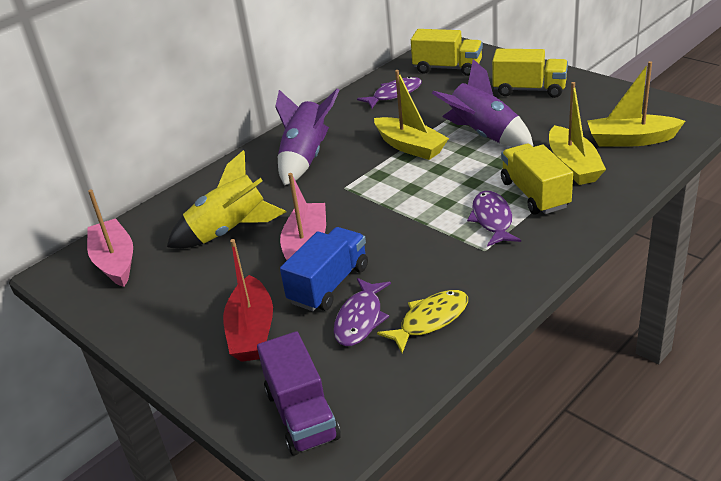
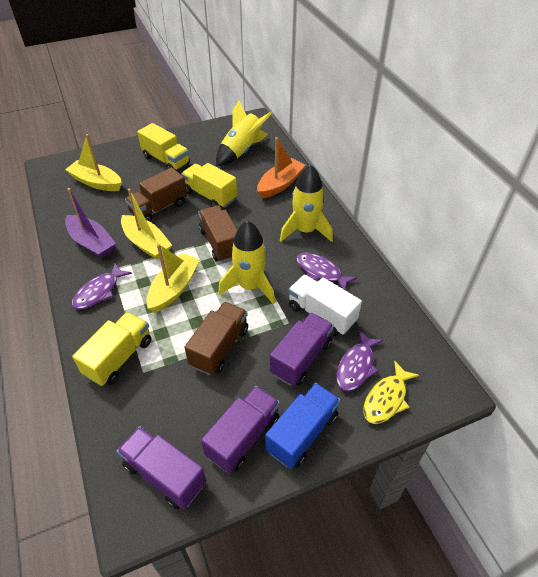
brown truck: 0 -> 3
orange boat: 0 -> 1
pink boat: 2 -> 0
purple boat: 0 -> 1
purple rocket: 2 -> 0
purple truck: 1 -> 3
red boat: 1 -> 0
white truck: 0 -> 1
yellow rocket: 1 -> 3

